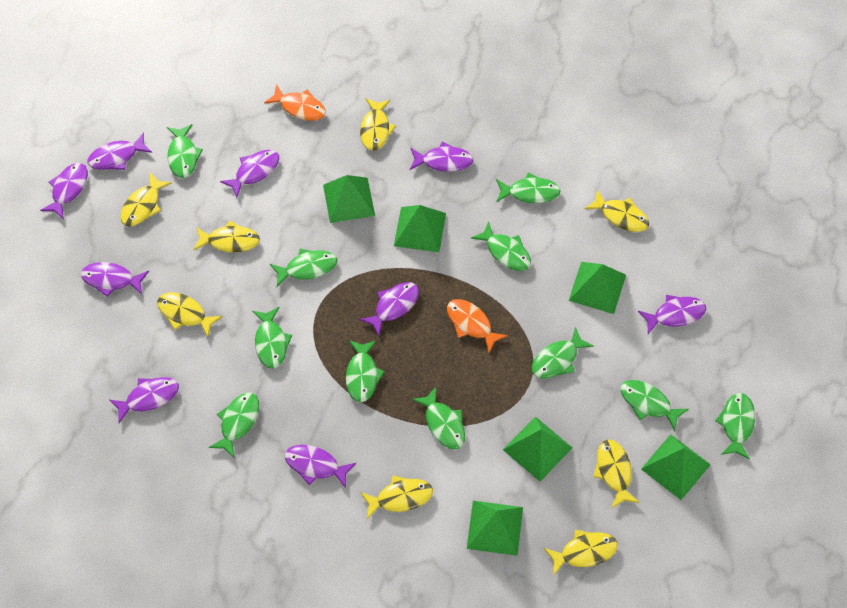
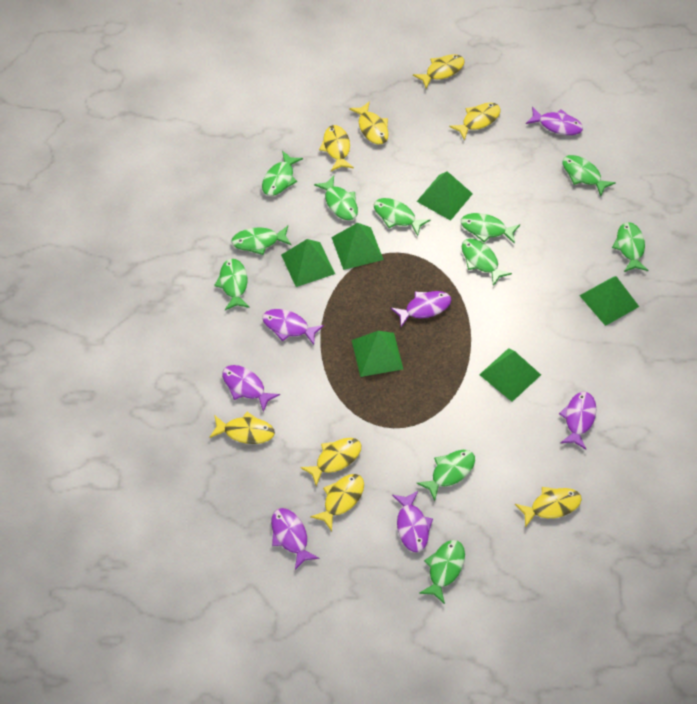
orange fish: 2 -> 0
purple fish: 9 -> 7

